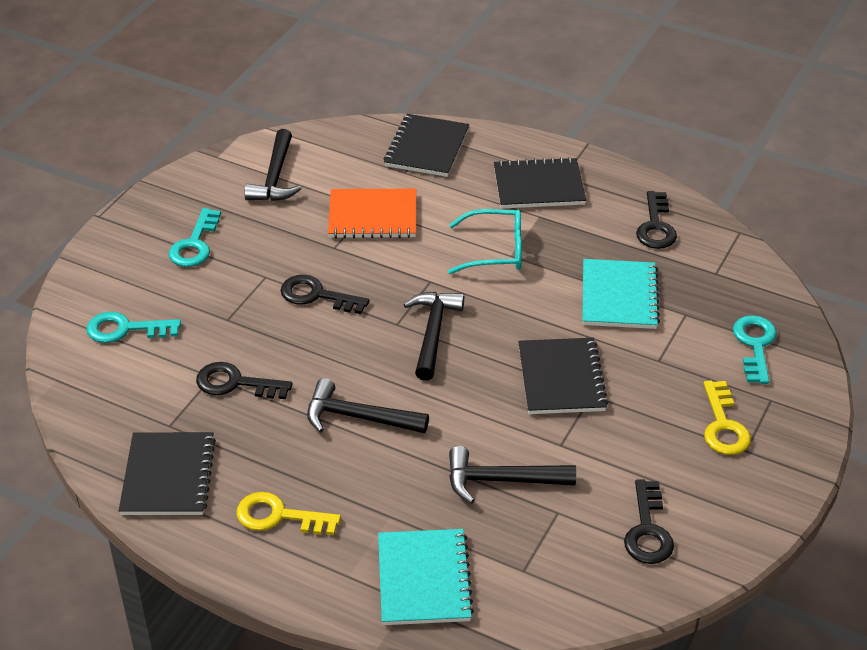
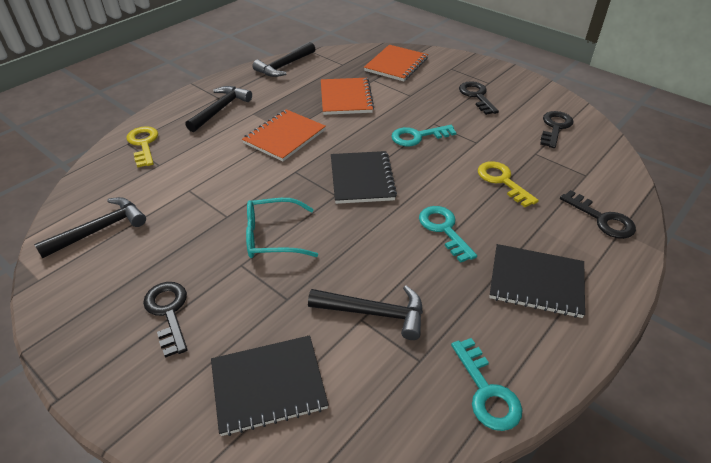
black notebook: 4 -> 3
orange notebook: 1 -> 3
turquoise notebook: 2 -> 0

